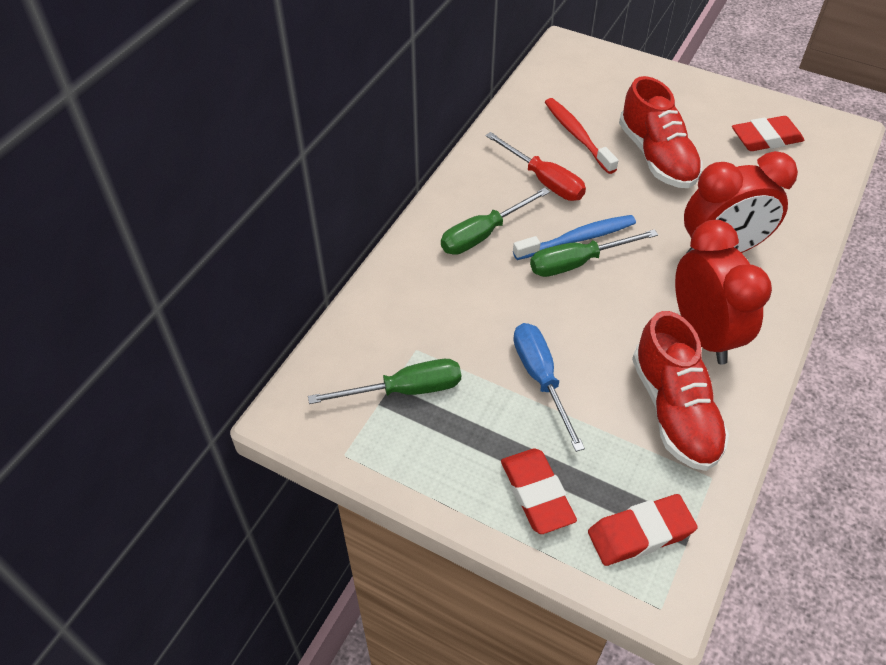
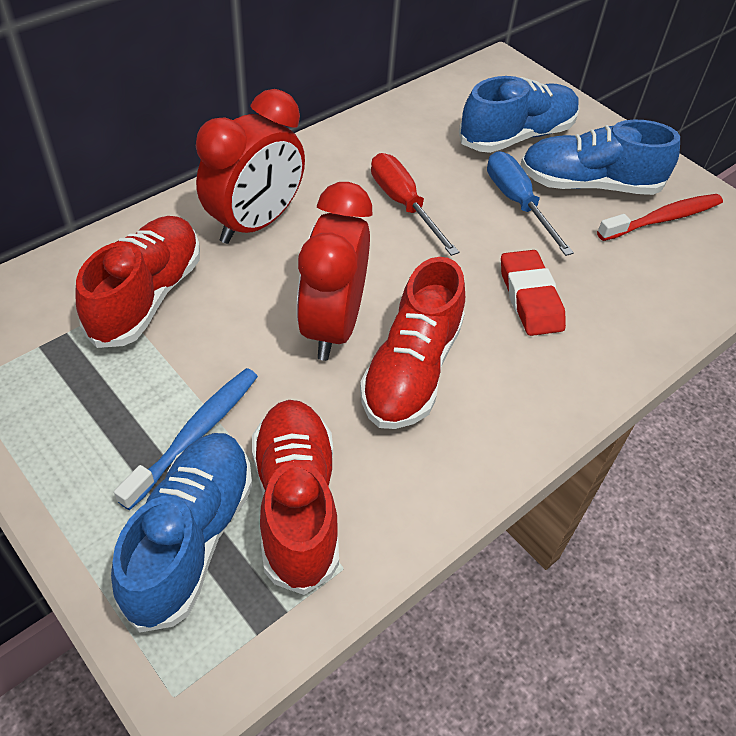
blue shoe: 0 -> 3
green screwdriver: 3 -> 0
red eraser: 3 -> 1
red shoe: 2 -> 3

